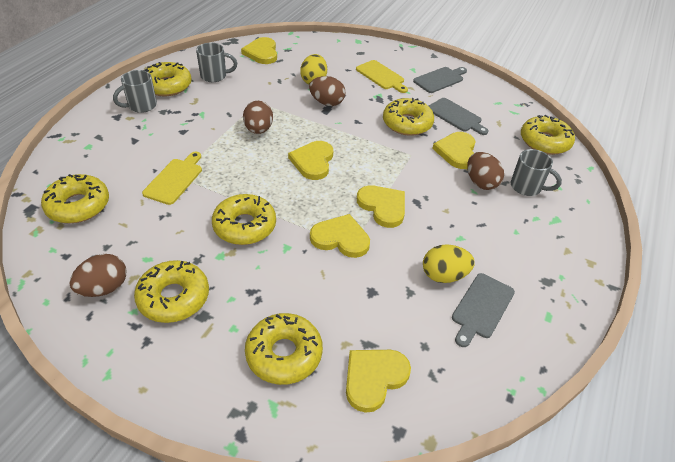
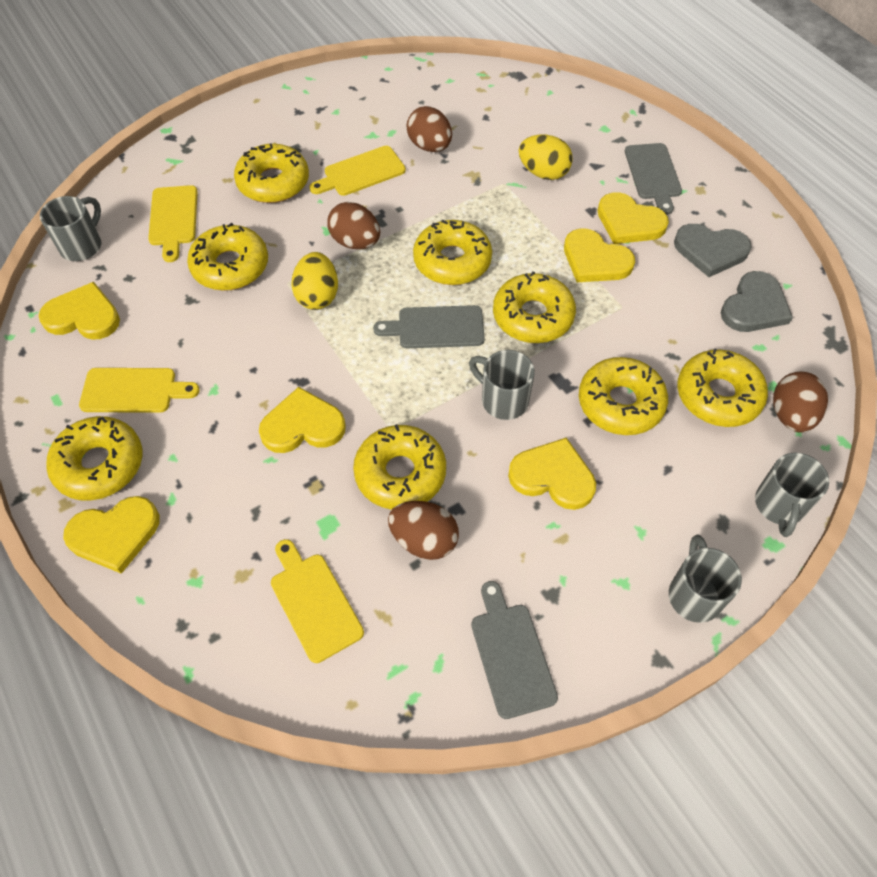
grey heart: 0 -> 2
grey mug: 3 -> 4
yellow cutting board: 2 -> 4
yellow donut: 7 -> 8

